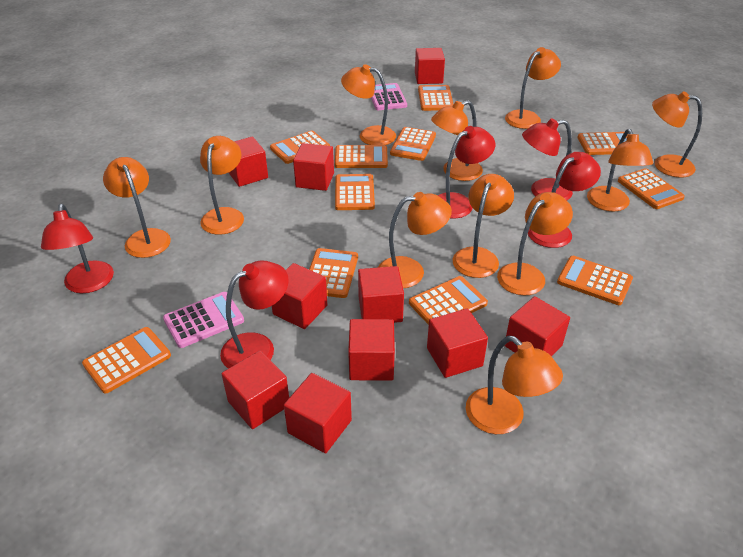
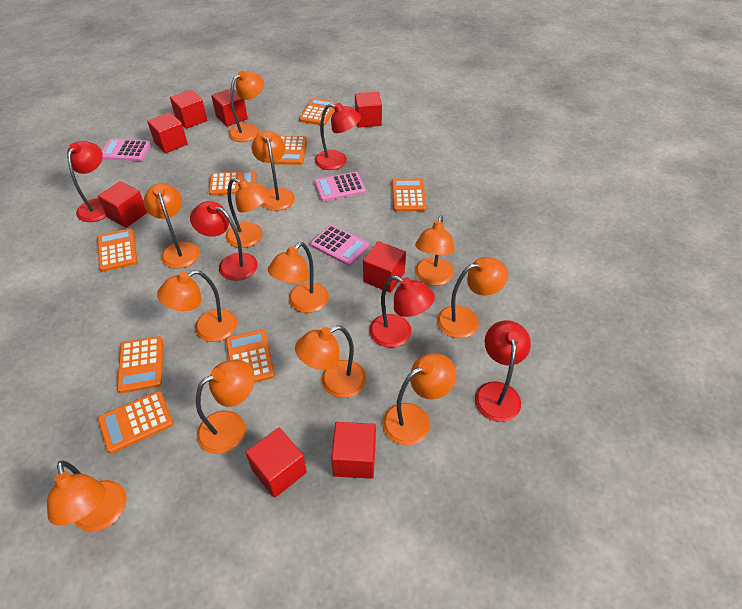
orange calculator: 11 -> 8
orange lamp: 11 -> 12
pink calculator: 2 -> 3
red cube: 10 -> 8

